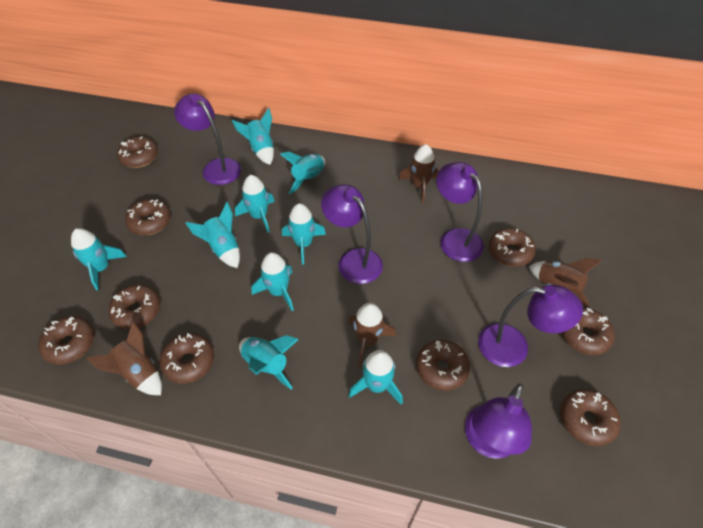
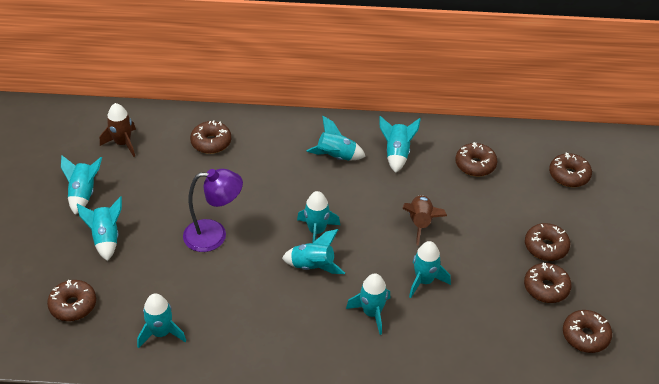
brown donut: 9 -> 7
brown rocket: 4 -> 2
purple lamp: 5 -> 1

